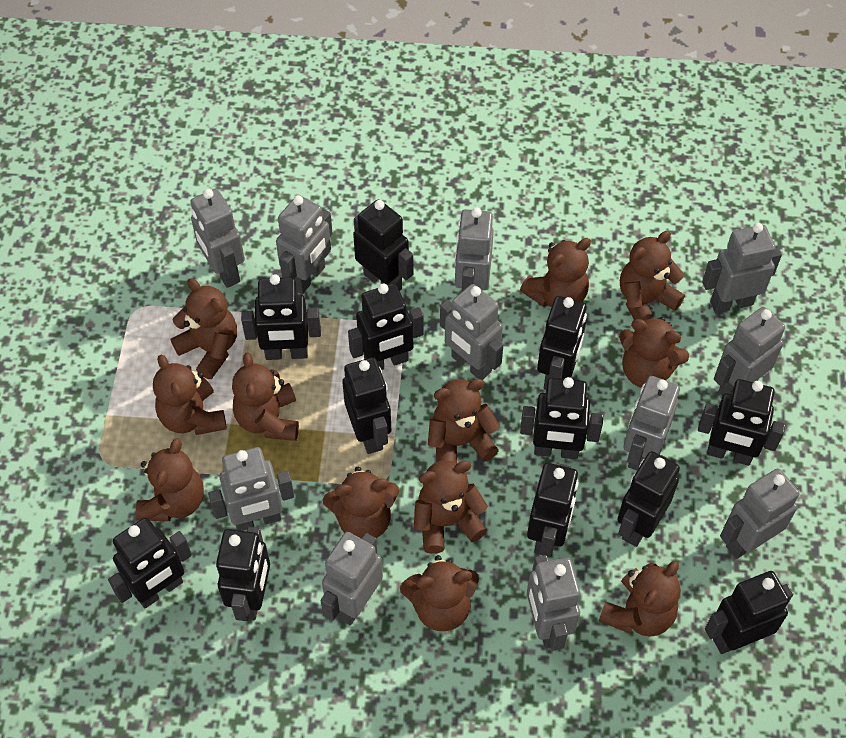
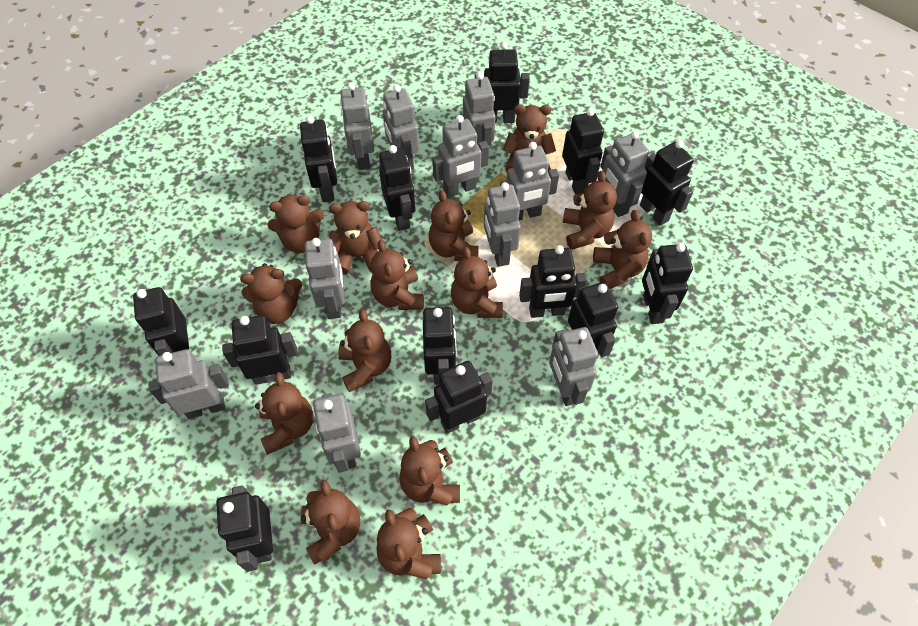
black robot: 12 -> 13
brown teddy bear: 12 -> 14

